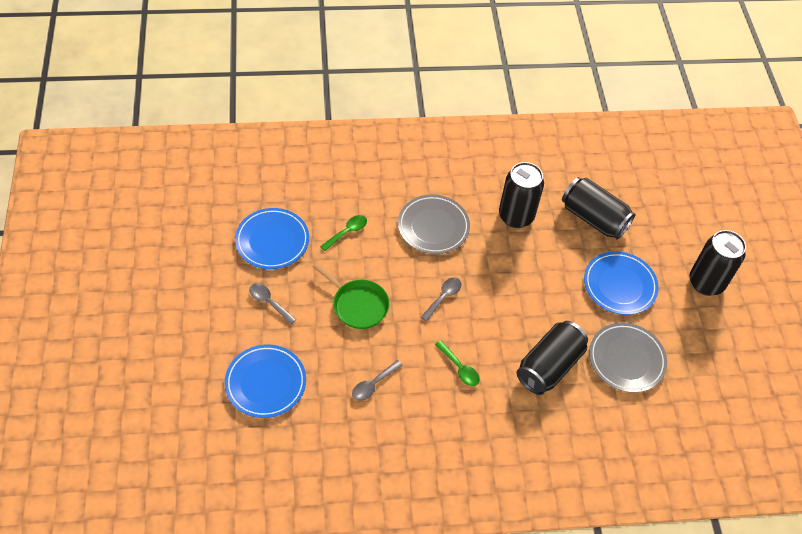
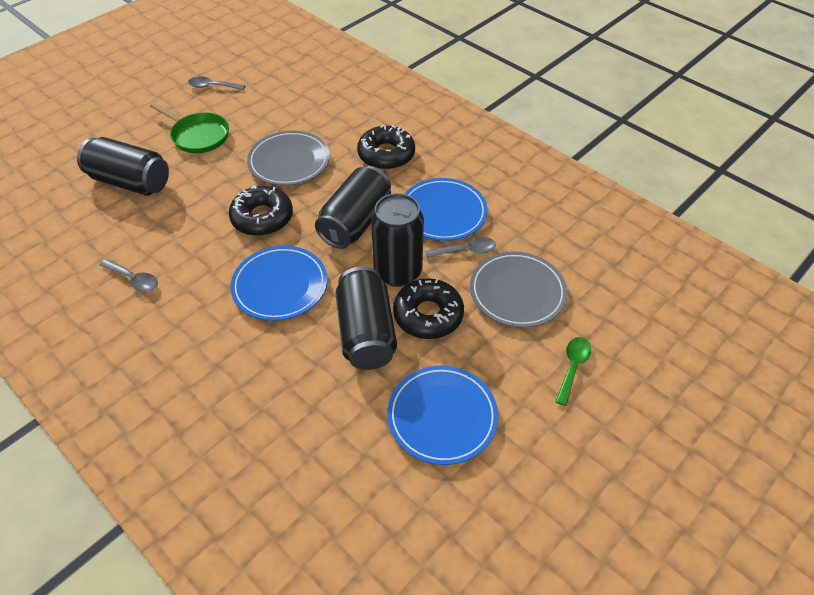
black donut: 0 -> 3
green spoon: 2 -> 1

